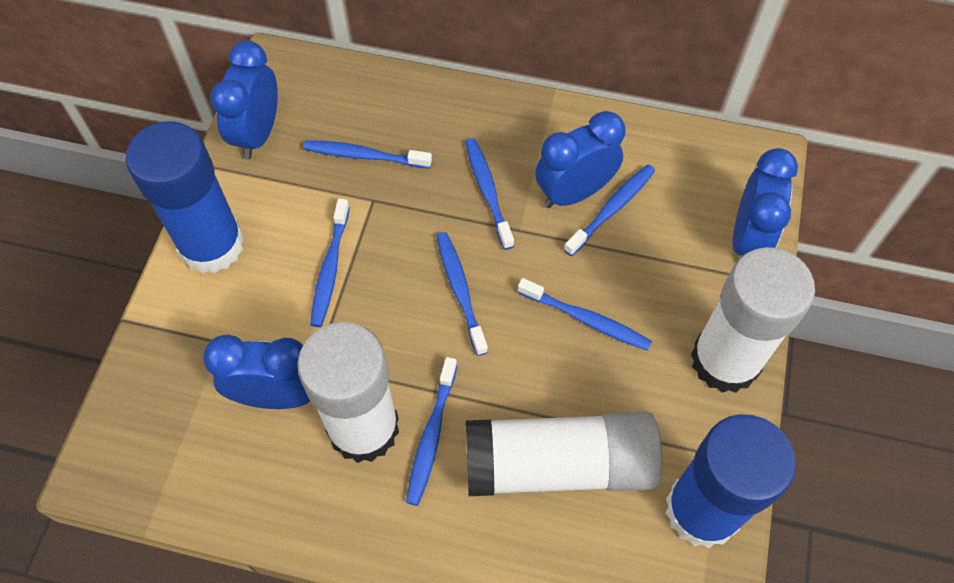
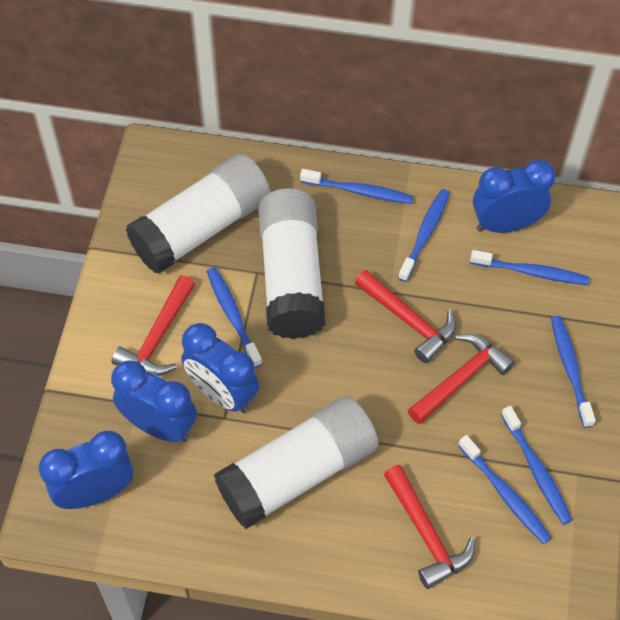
blue glue stick: 2 -> 0
red hammer: 0 -> 4

